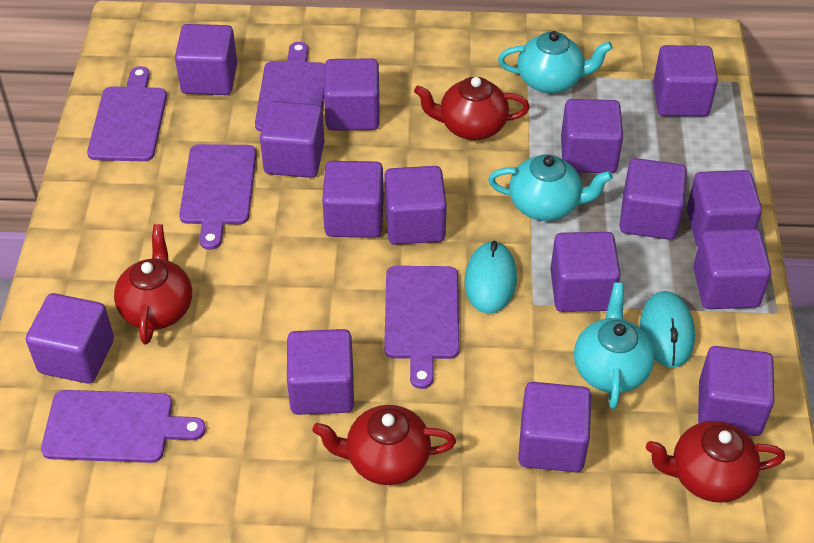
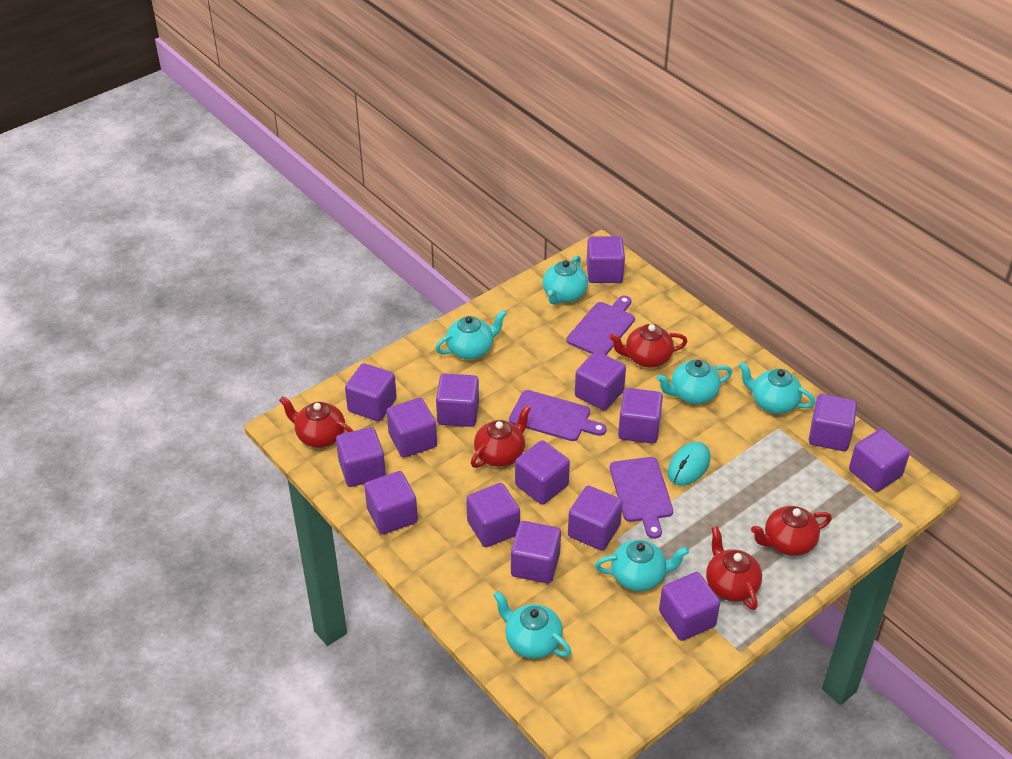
purple cutting board: 5 -> 3
red teapot: 4 -> 5
turquoise mouse: 2 -> 1
turquoise teapot: 3 -> 6

